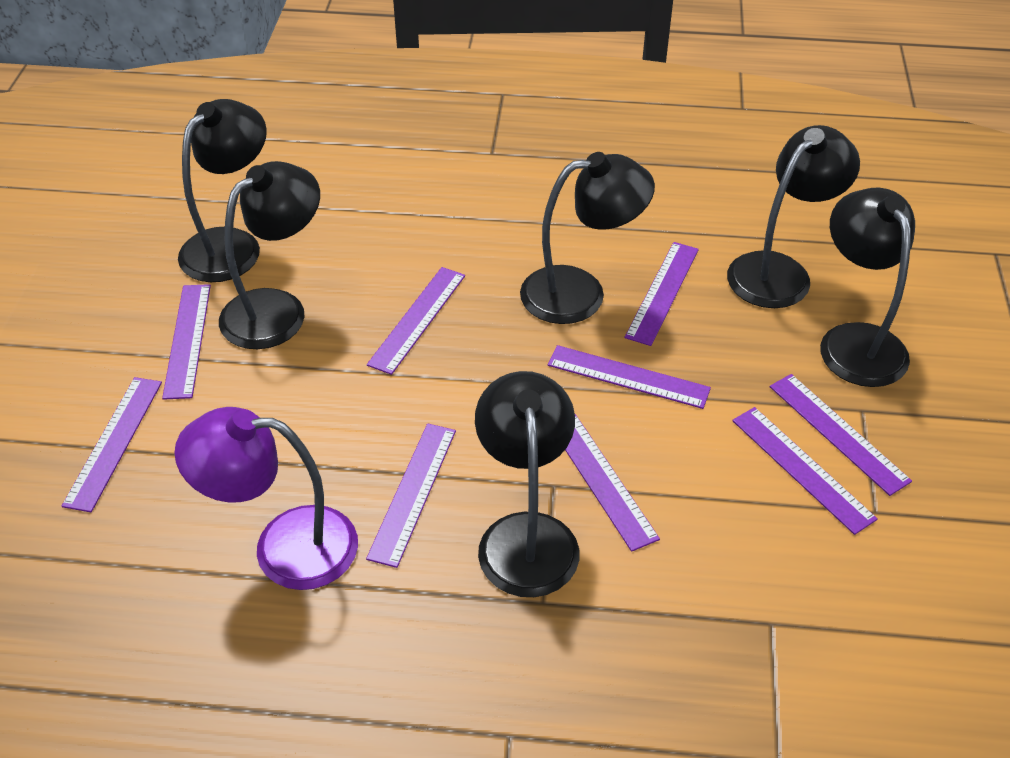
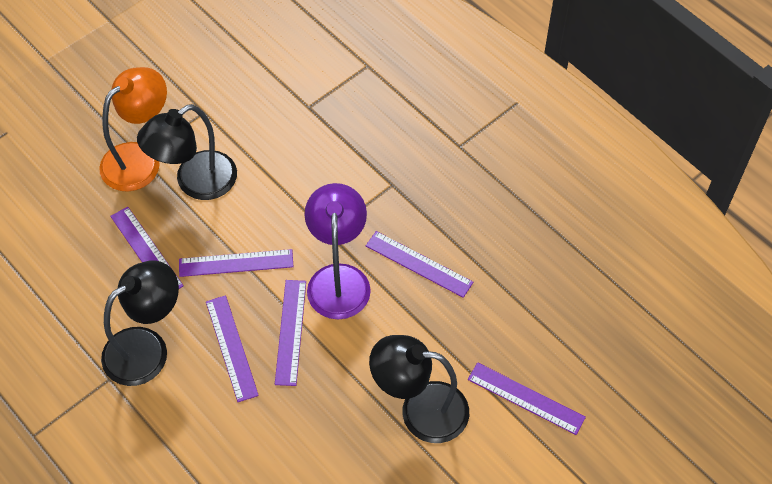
black lamp: 6 -> 3
orange lamp: 0 -> 1
purple ruler: 9 -> 6

